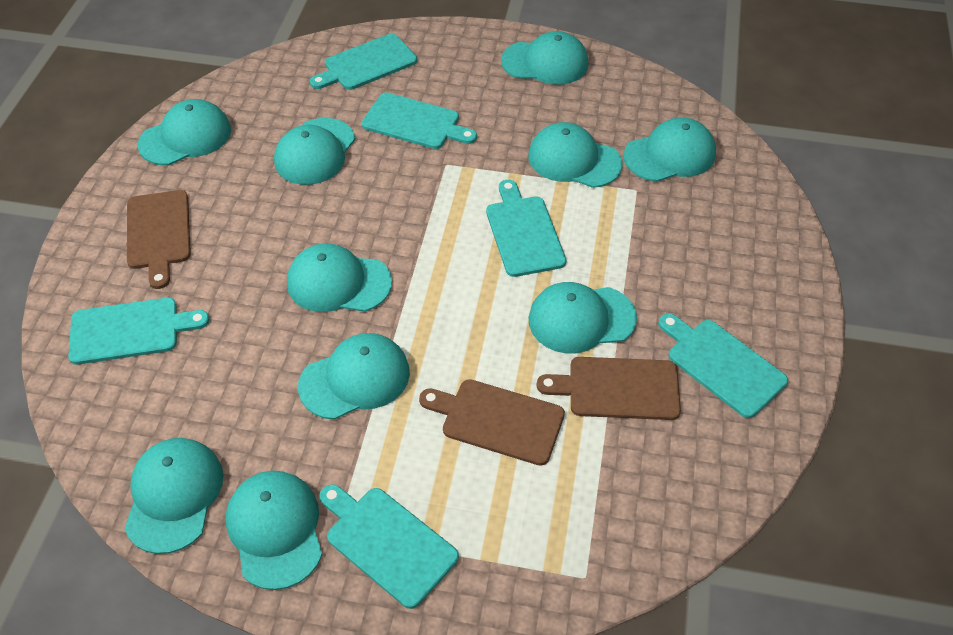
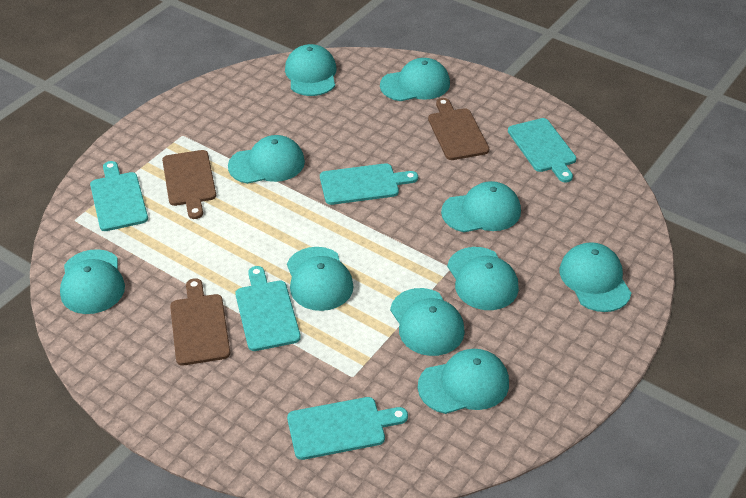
turquoise cutting board: 6 -> 5

